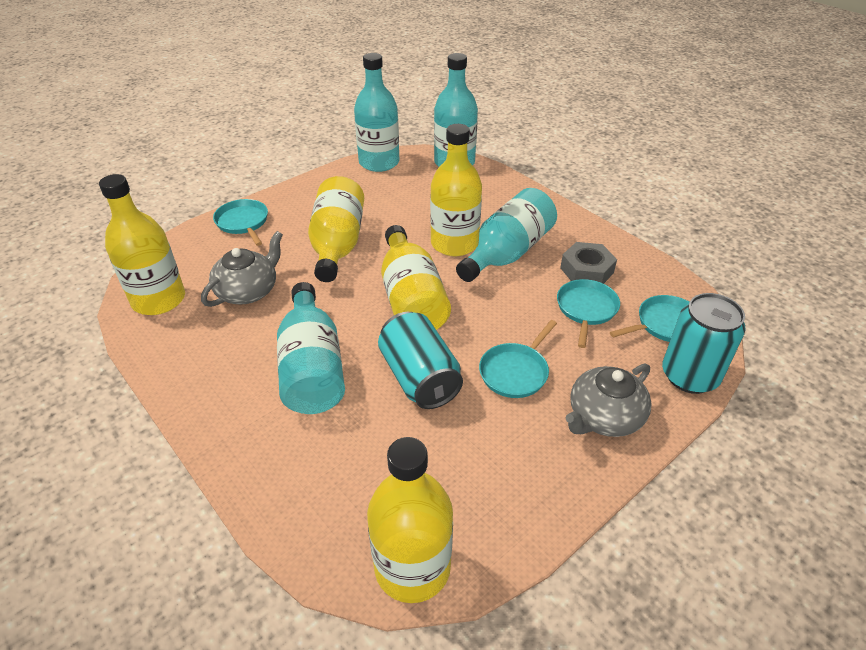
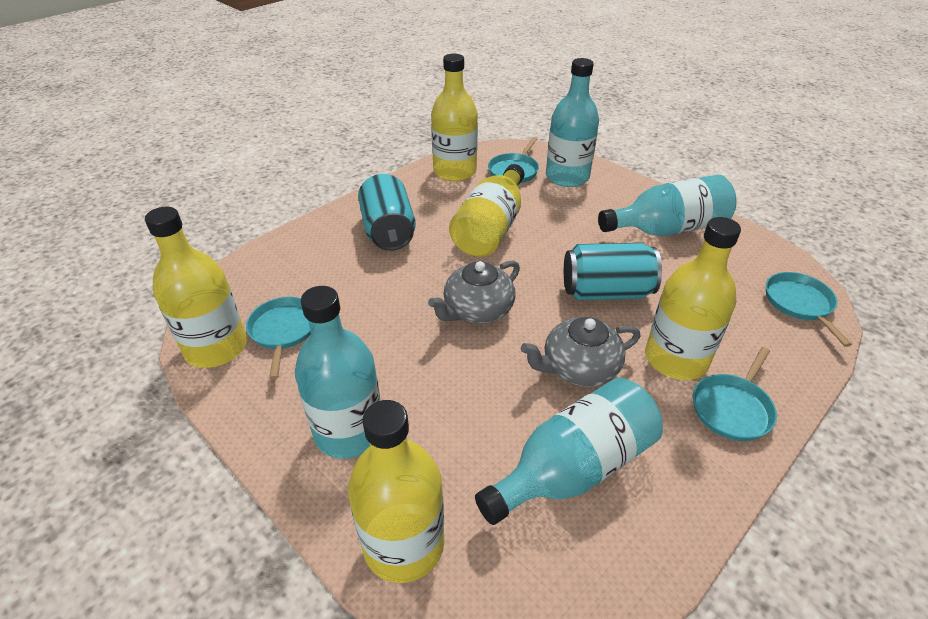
grey nut: 1 -> 0

